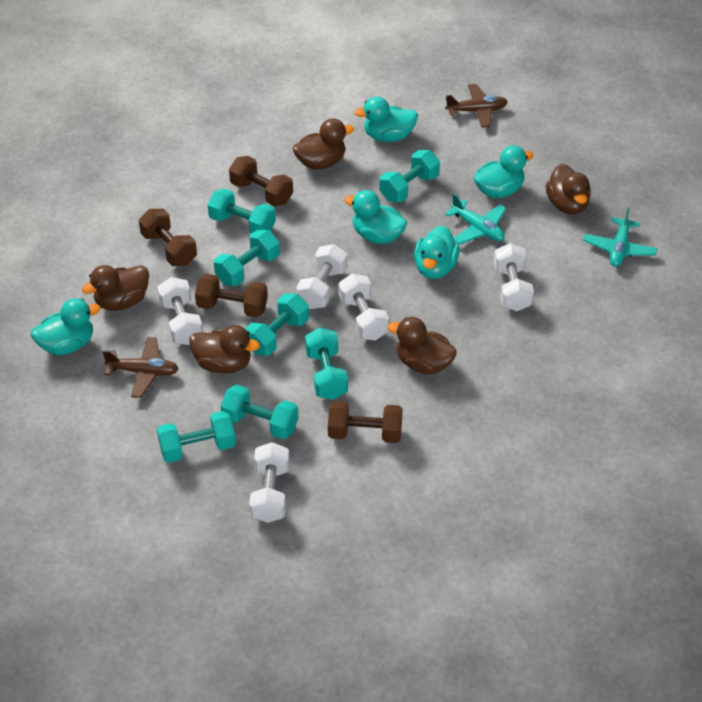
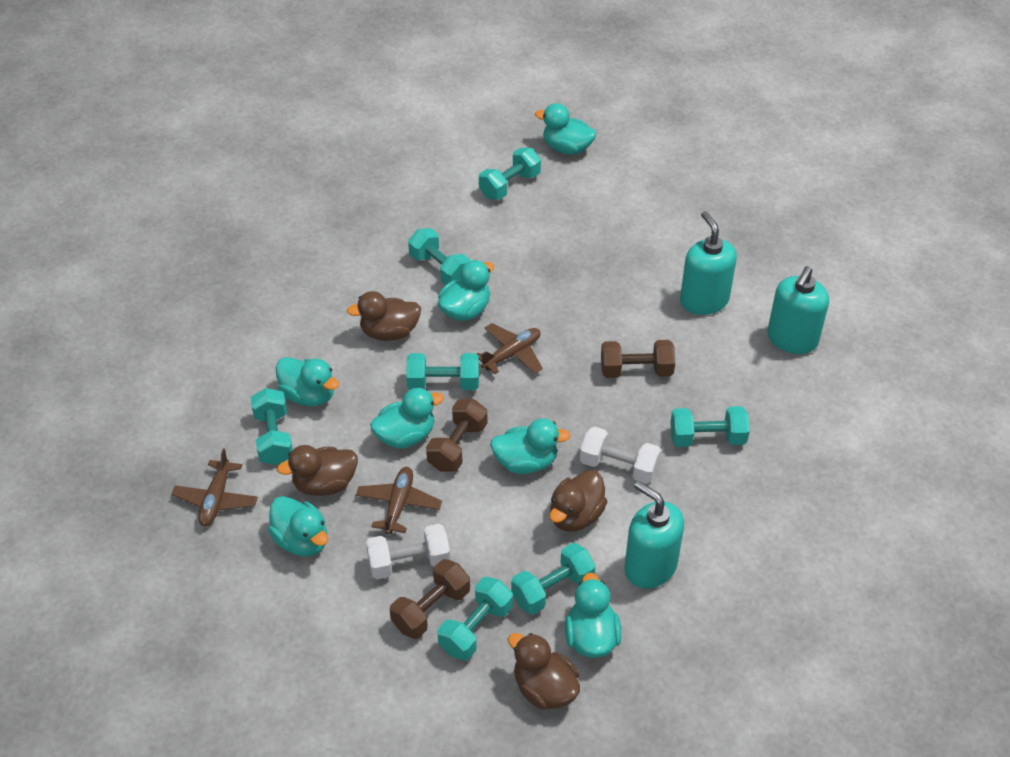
brown duck: 5 -> 4
brown dumbbell: 4 -> 3
brown plane: 2 -> 3
turquoise duck: 5 -> 7
turquoise plane: 2 -> 0
turquoise soap dispenser: 0 -> 3
white dumbbell: 5 -> 2

